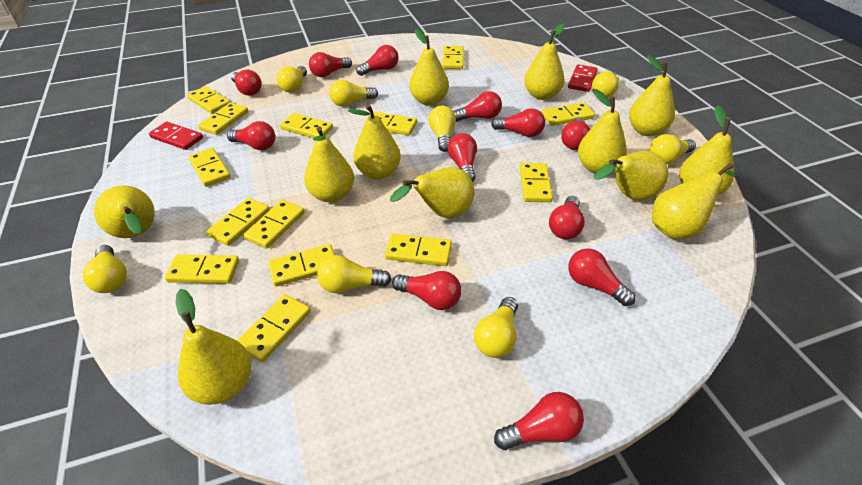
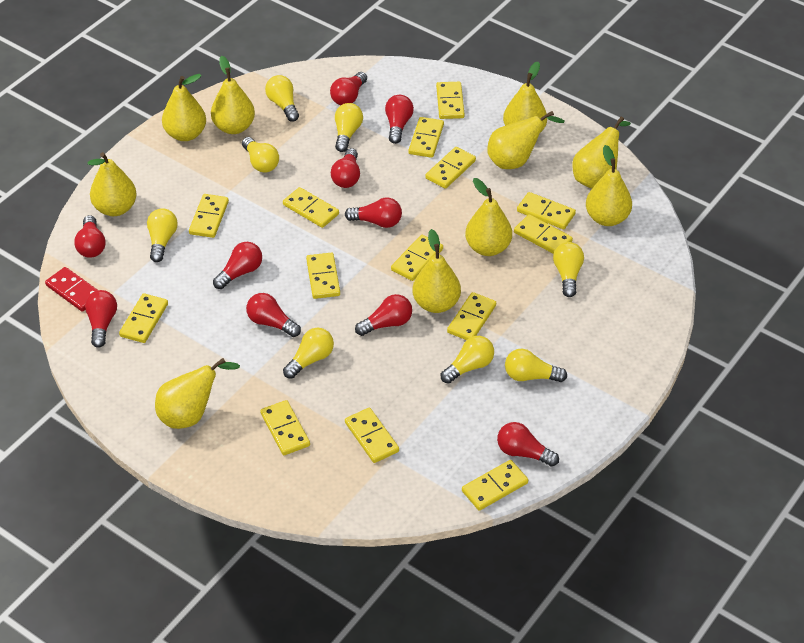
red domino: 2 -> 1
red light bulb: 12 -> 10
yellow pear: 12 -> 10

